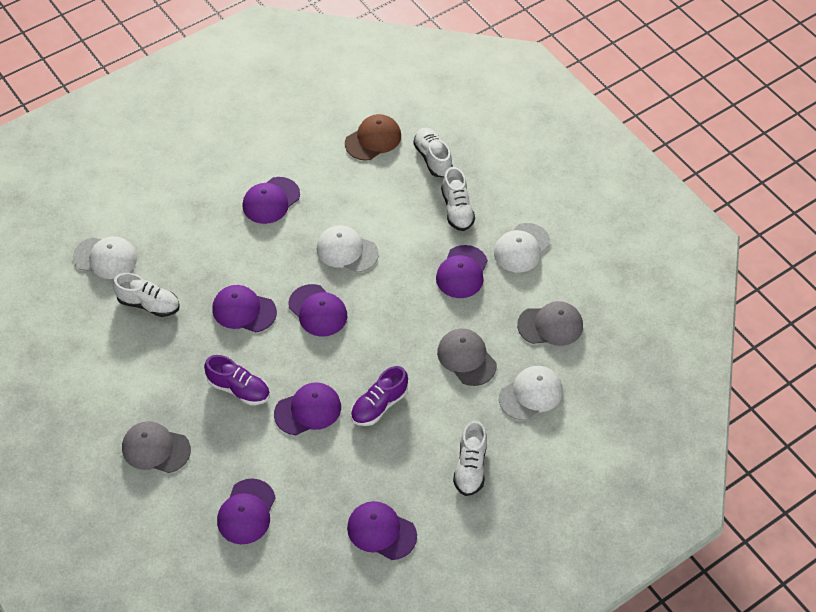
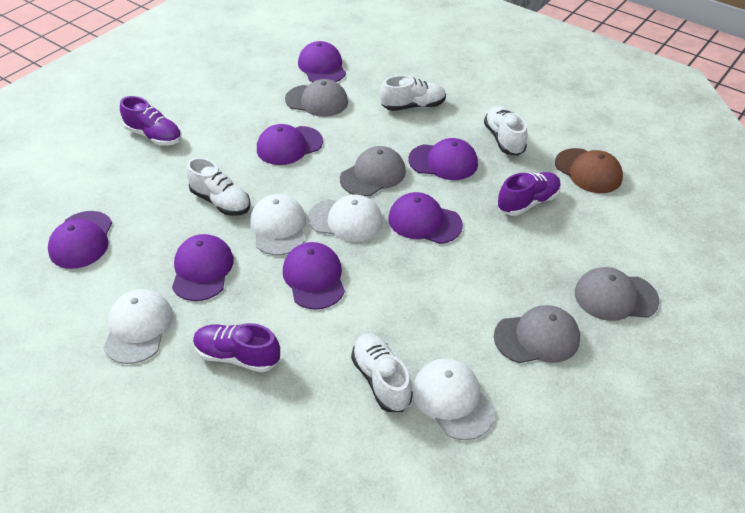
grey cap: 3 -> 4
purple shoe: 2 -> 3

